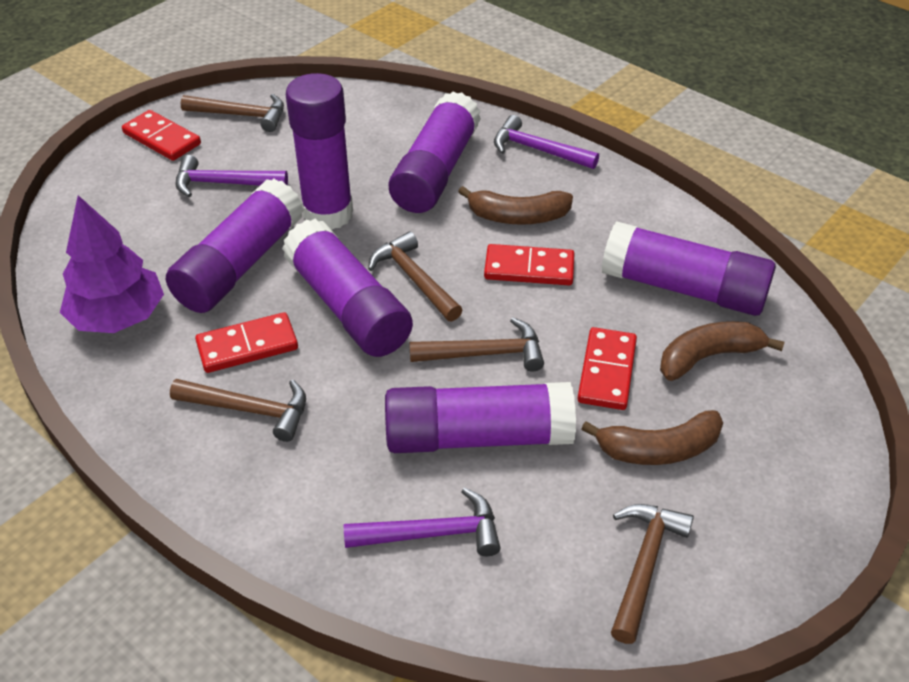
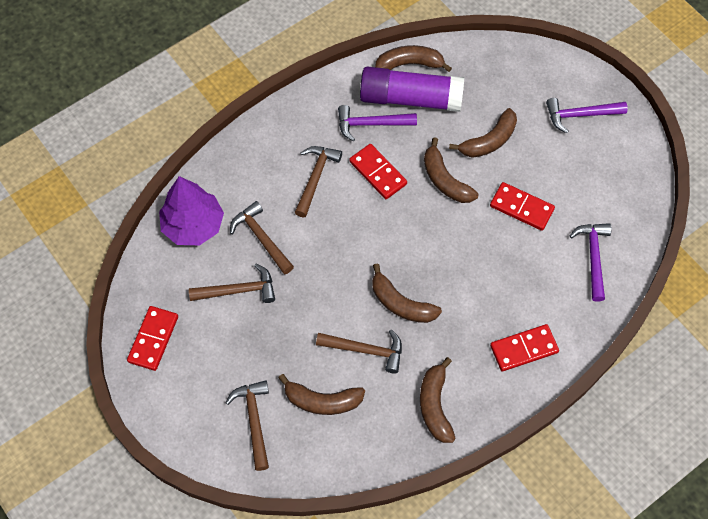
brown banana: 3 -> 6
purple glue stick: 6 -> 1

